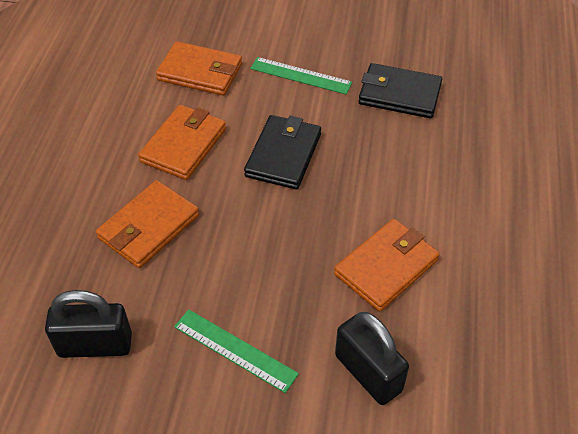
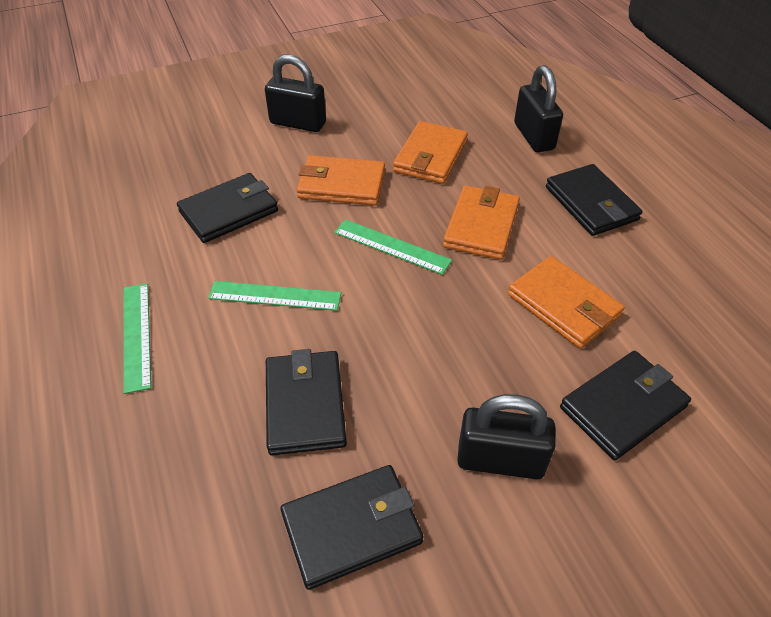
black padlock: 2 -> 3
black wallet: 2 -> 5
green ruler: 2 -> 3

